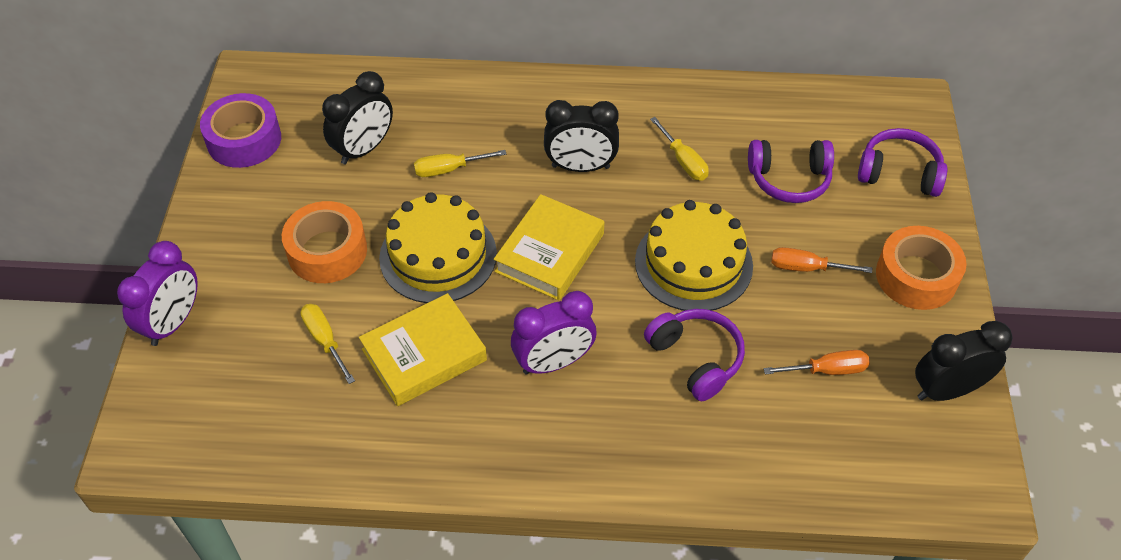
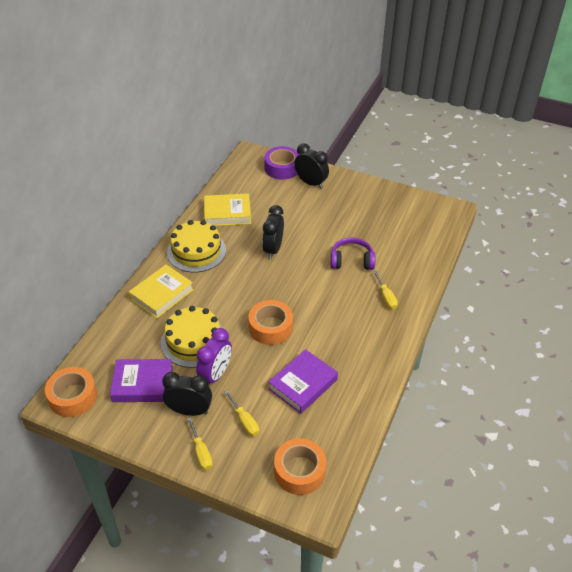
orange screwdriver: 2 -> 0
orange tape: 2 -> 3
purple book: 0 -> 2
purple clock: 2 -> 1
purple headphones: 3 -> 1

